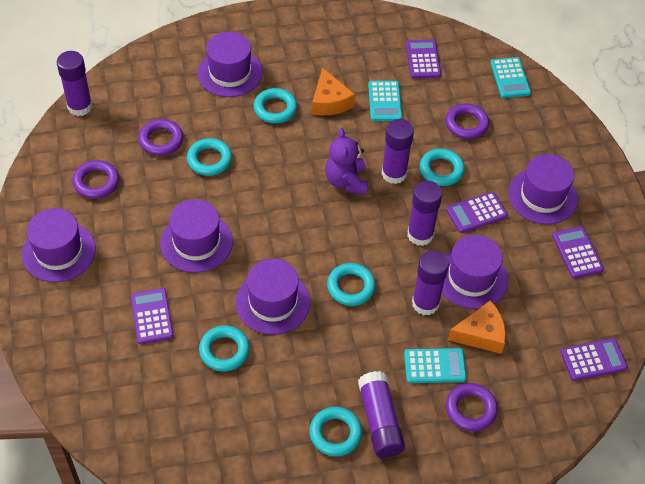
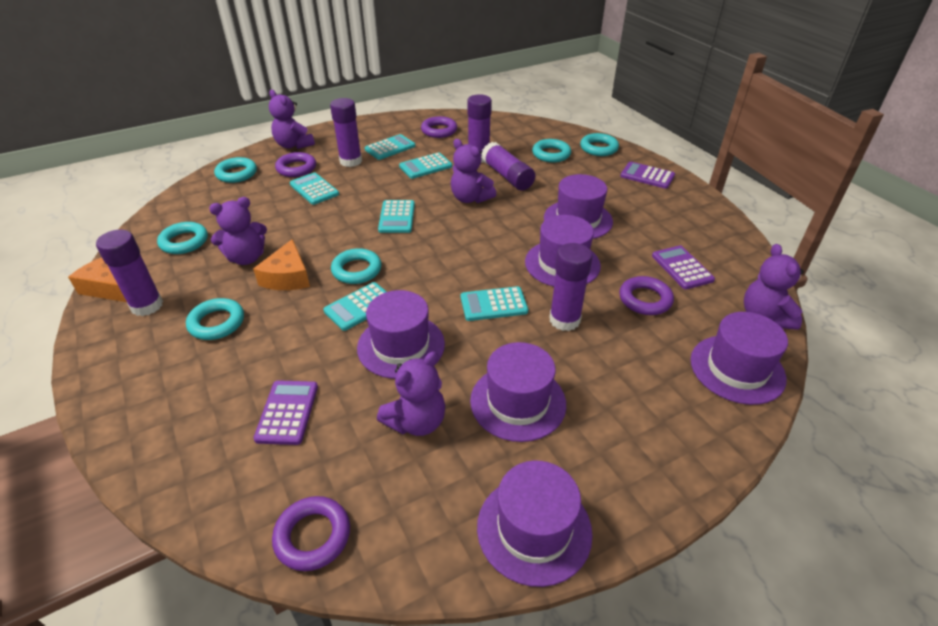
purple calculator: 5 -> 3
purple teddy bear: 1 -> 5
turquoise calculator: 3 -> 6

